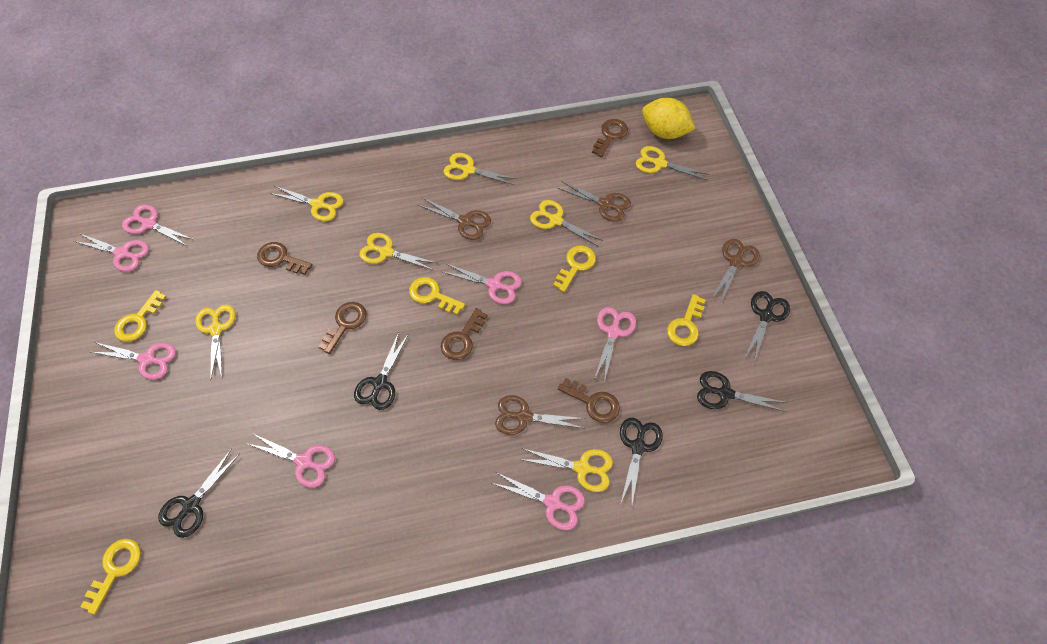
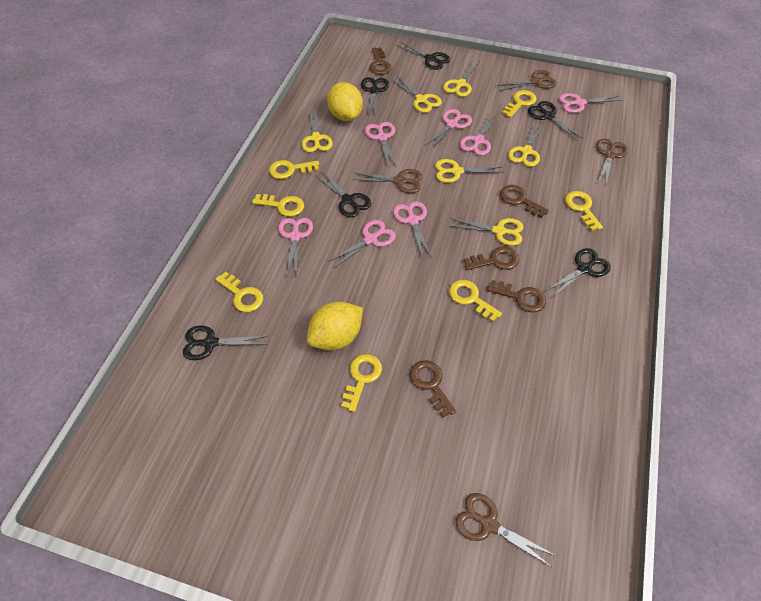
black scissors: 5 -> 6
yellow key: 5 -> 7
yellow lemon: 1 -> 2
yellow scissors: 7 -> 6

